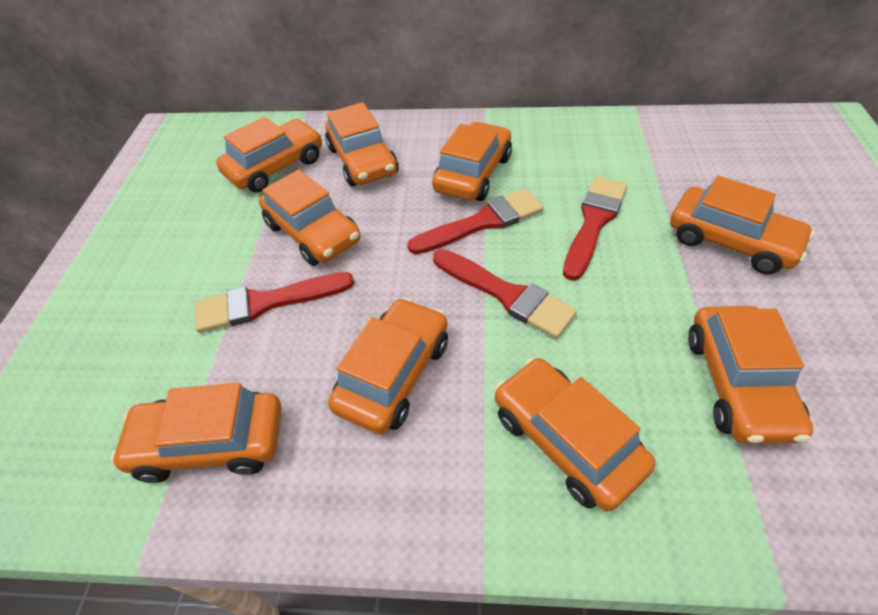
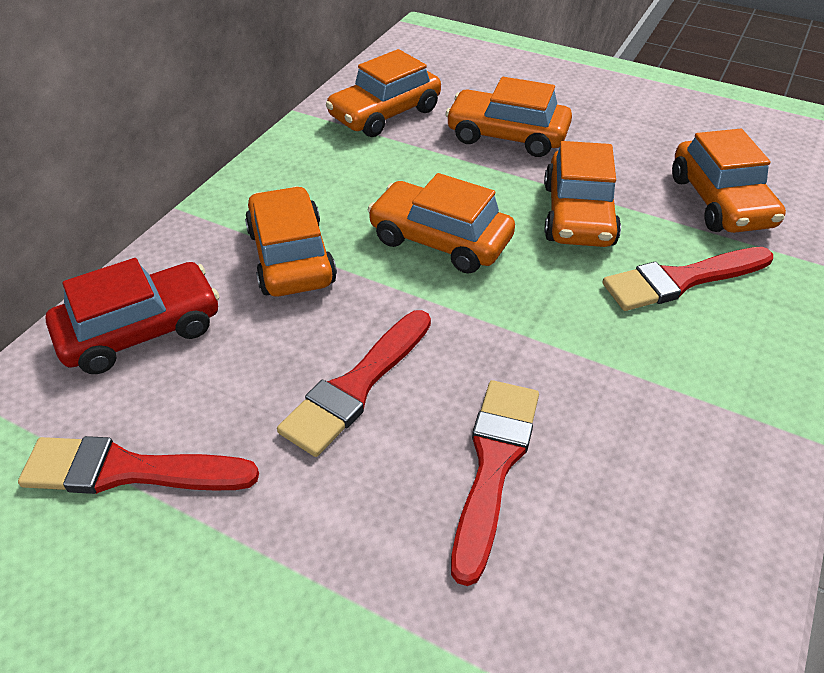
orange car: 9 -> 6
red car: 0 -> 1

